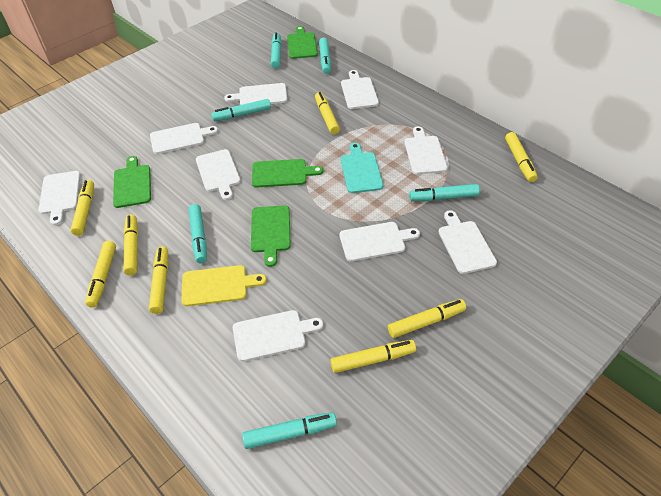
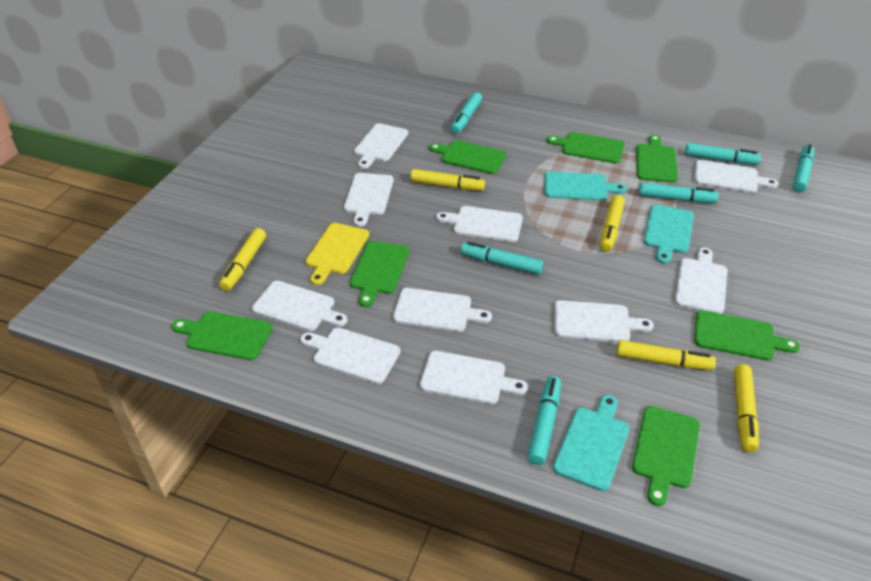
green cutting board: 4 -> 7
turquoise cutting board: 1 -> 3
white cutting board: 9 -> 10
yellow marker: 8 -> 5

